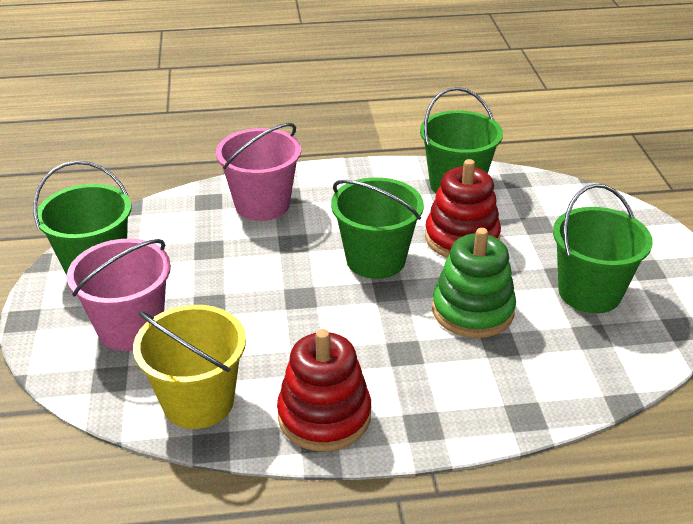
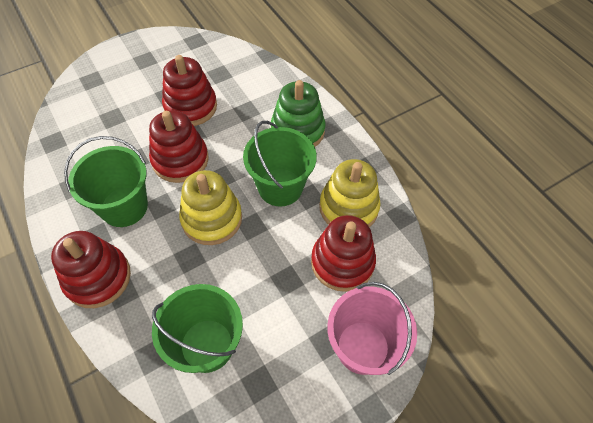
green bucket: 4 -> 3
pink bucket: 2 -> 1
red stacking toy: 2 -> 4
yellow bucket: 1 -> 0
yellow stacking toy: 0 -> 2

